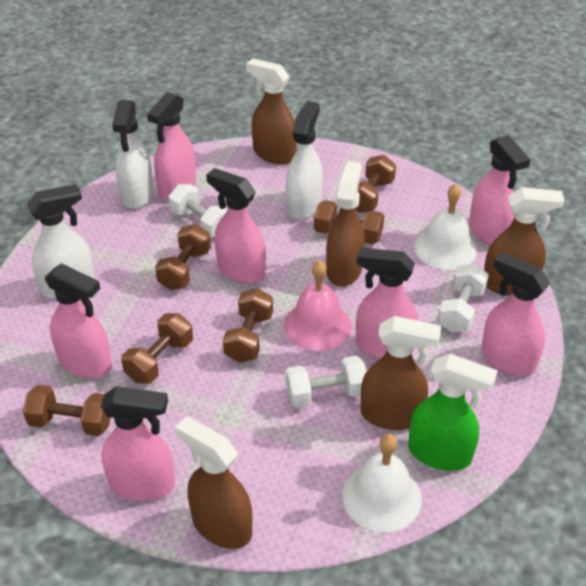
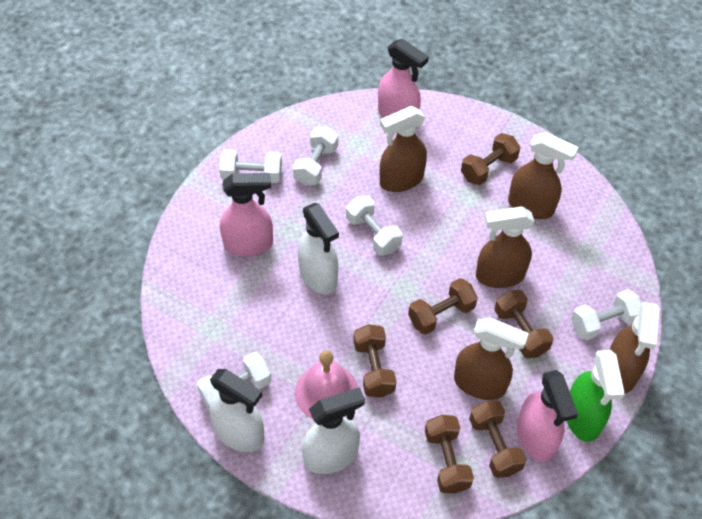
pink spray bottle: 7 -> 3
white bell: 2 -> 0
white dumbbell: 3 -> 5

